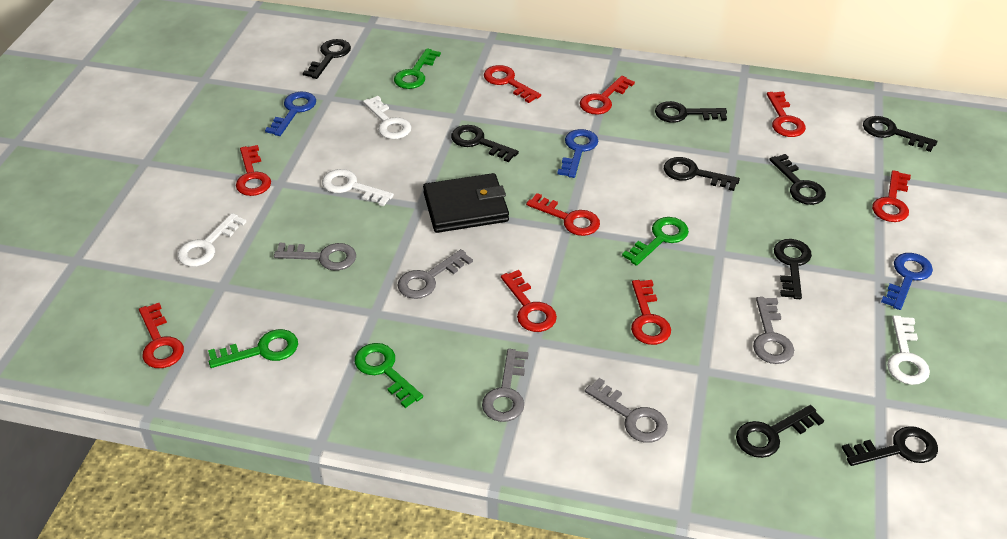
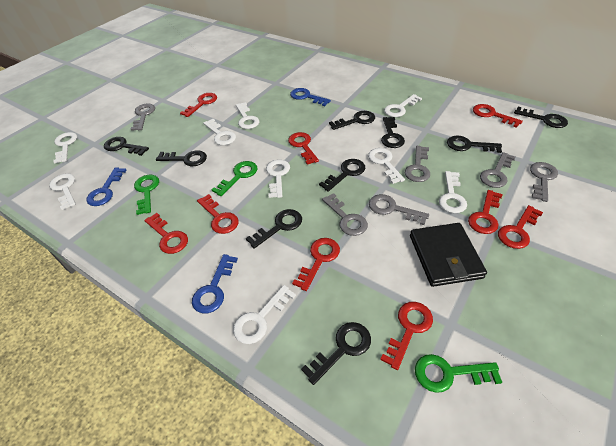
green key: 4 -> 3
grey key: 5 -> 6
white key: 4 -> 9

